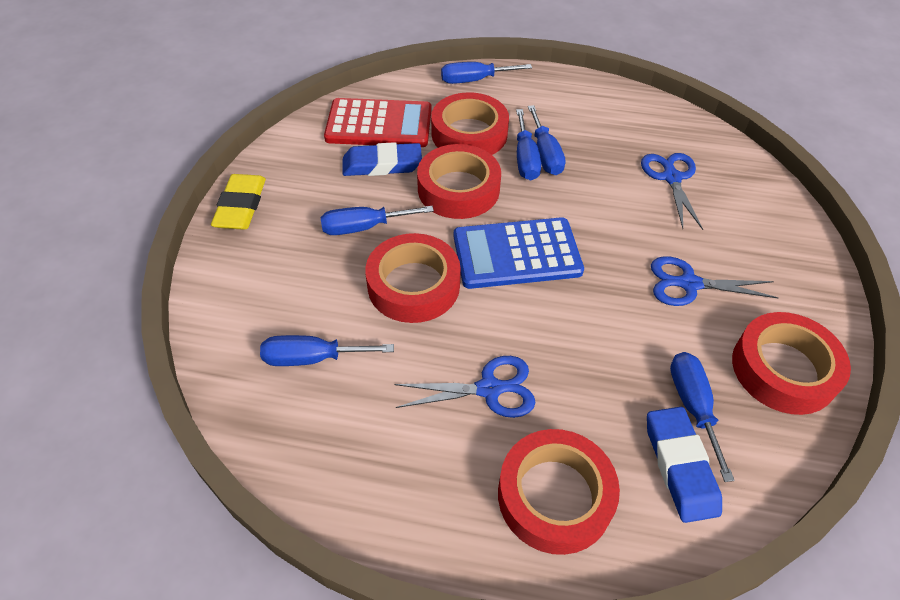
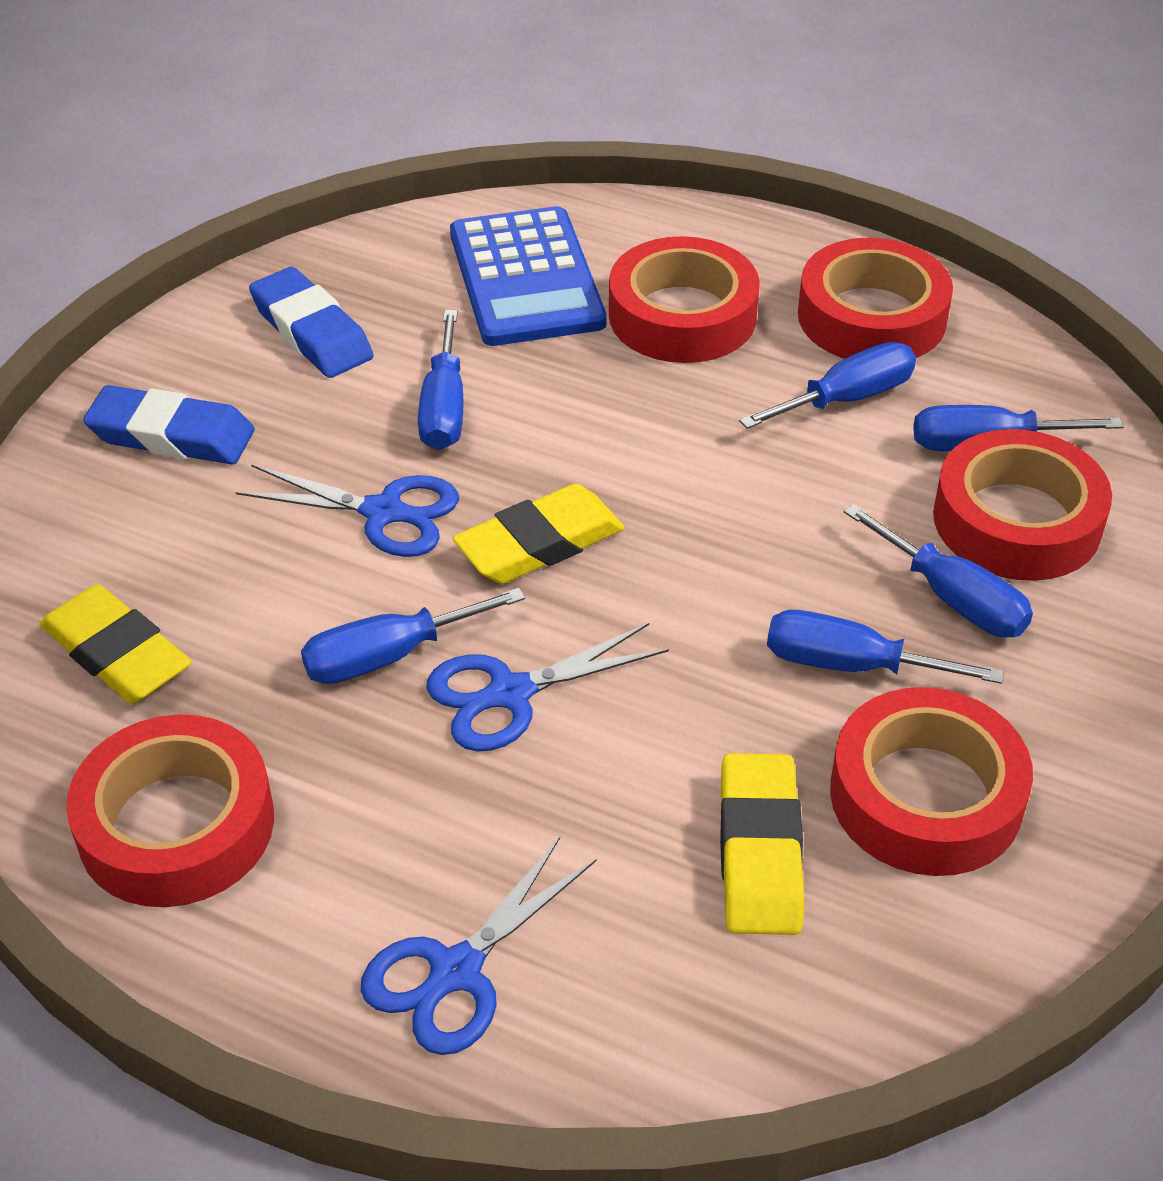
red calculator: 1 -> 0
yellow eraser: 1 -> 3

